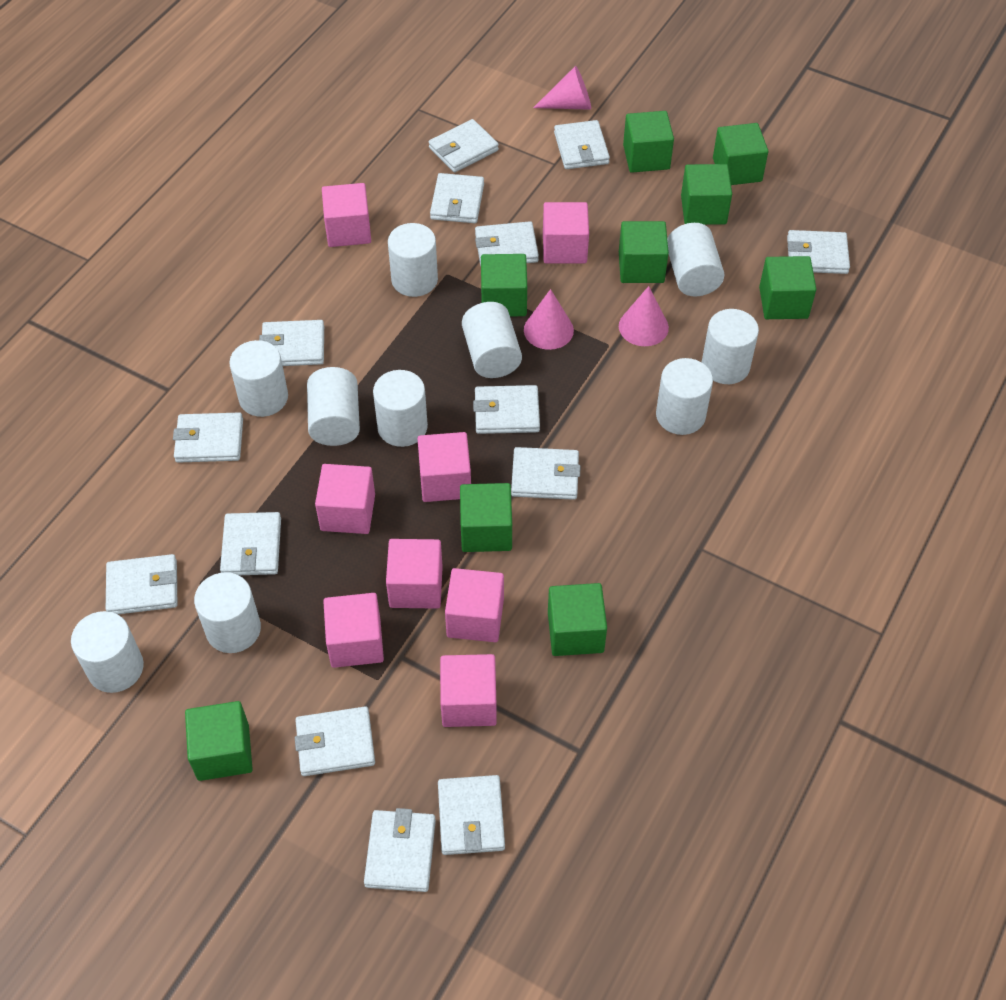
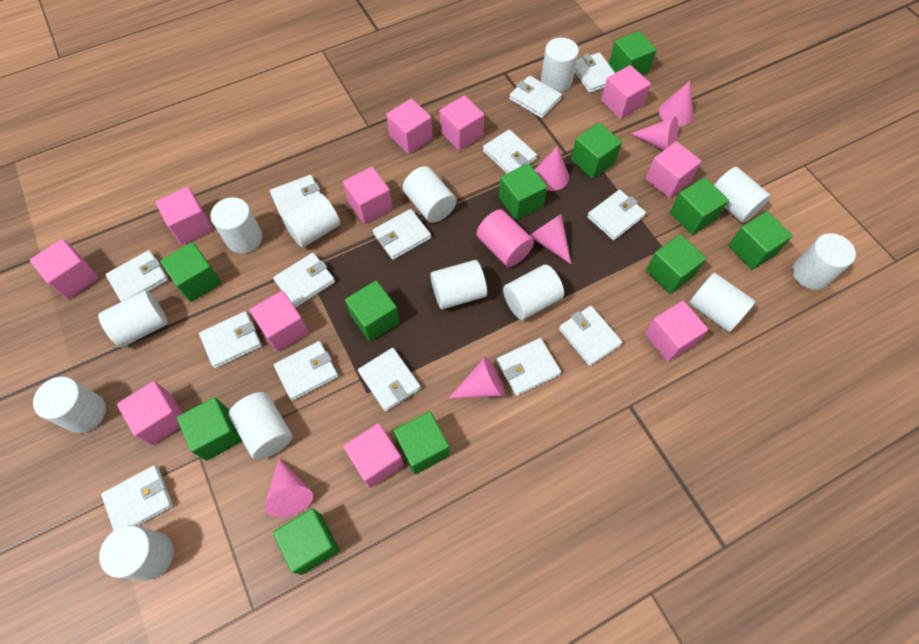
green cube: 9 -> 11
pink cone: 3 -> 6
pink cube: 8 -> 11
pink cylinder: 0 -> 1
white cylinder: 10 -> 13

